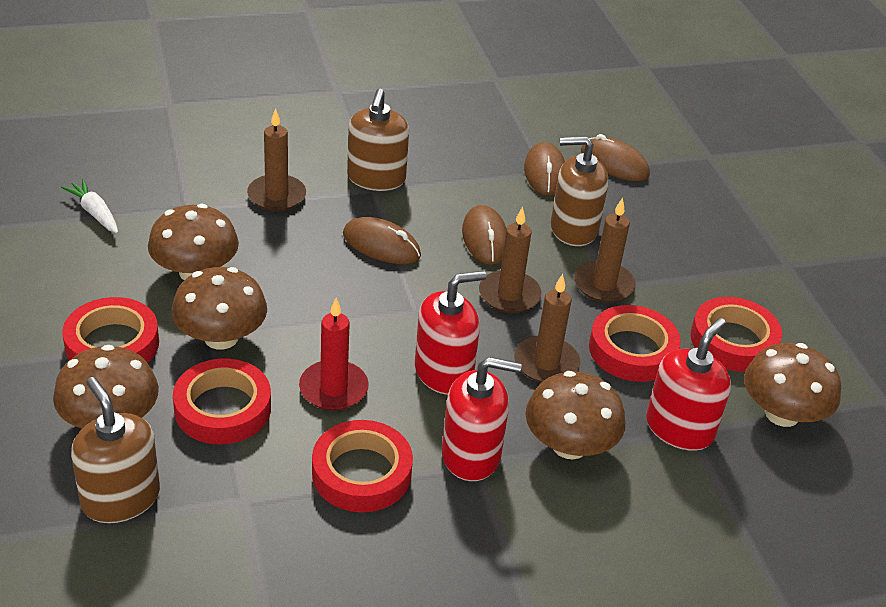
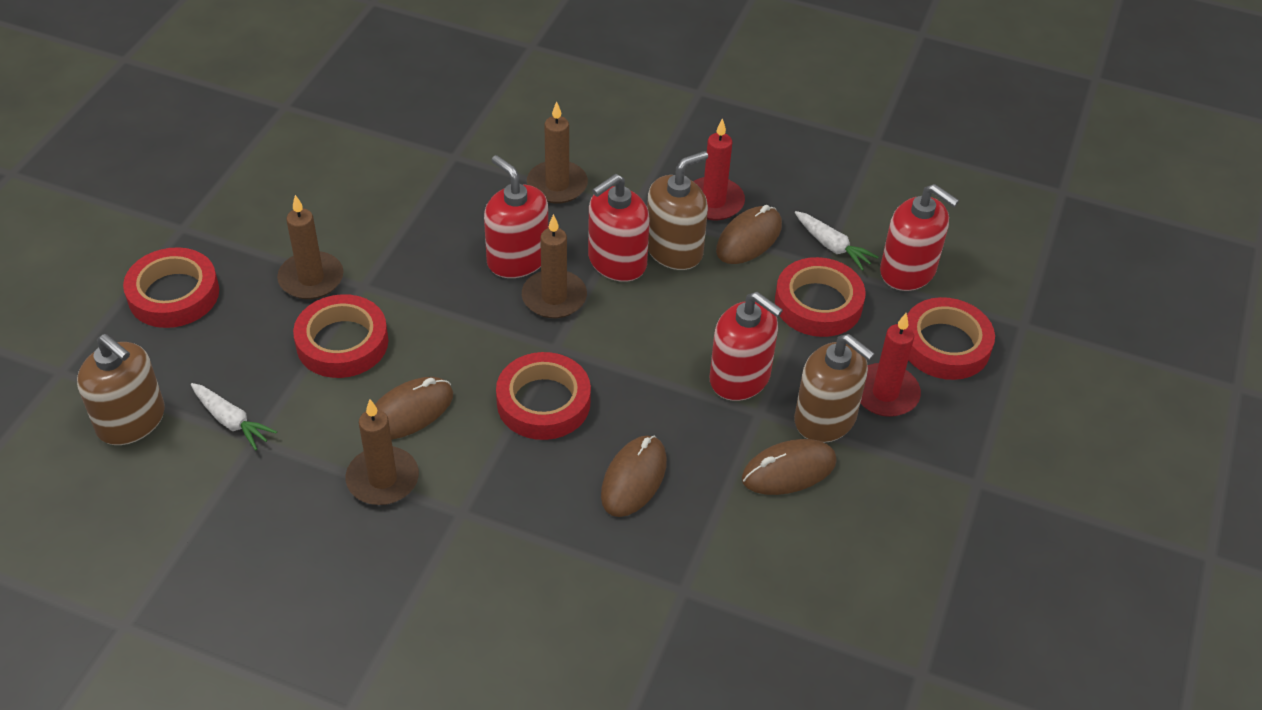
brown mushroom: 5 -> 0
red candle: 1 -> 2
red soap dispenser: 3 -> 4
white carrot: 1 -> 2

